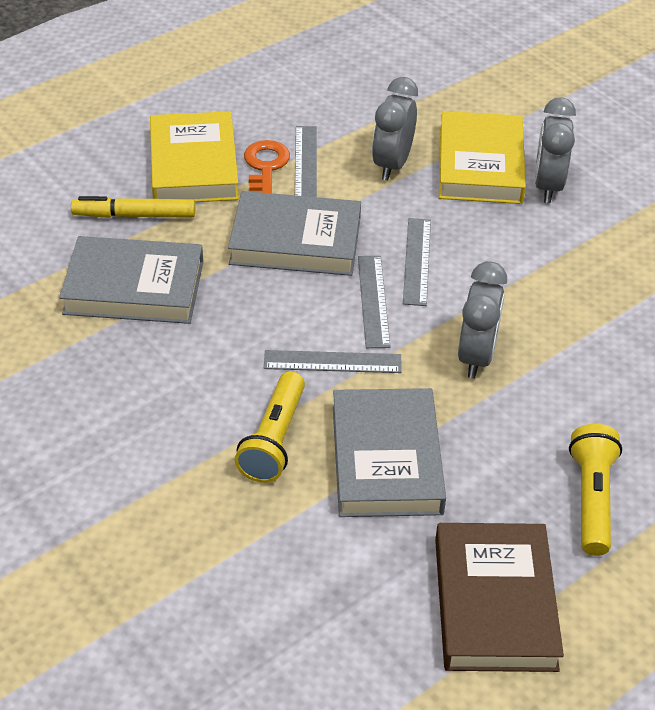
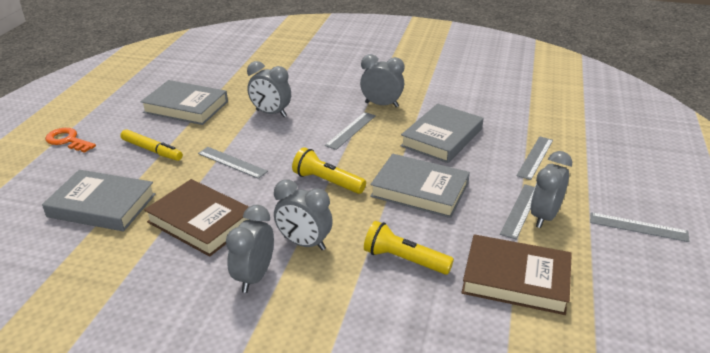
brown book: 1 -> 2
grey book: 3 -> 4
grey clock: 3 -> 5
grey ruler: 4 -> 5
yellow book: 2 -> 0

